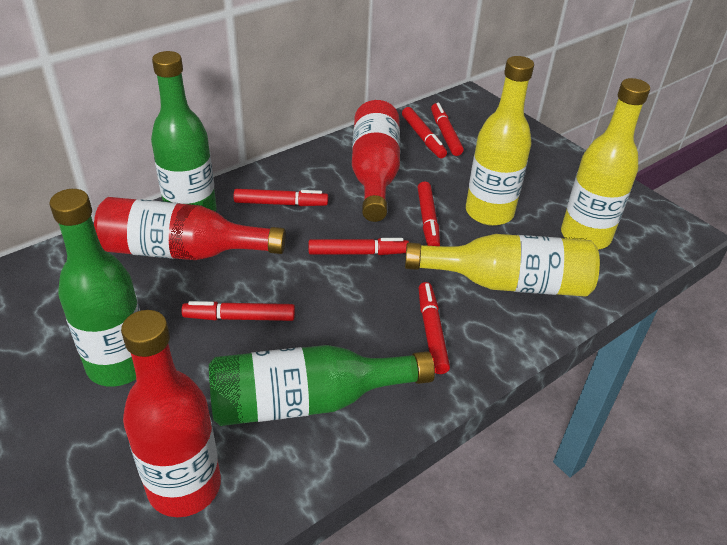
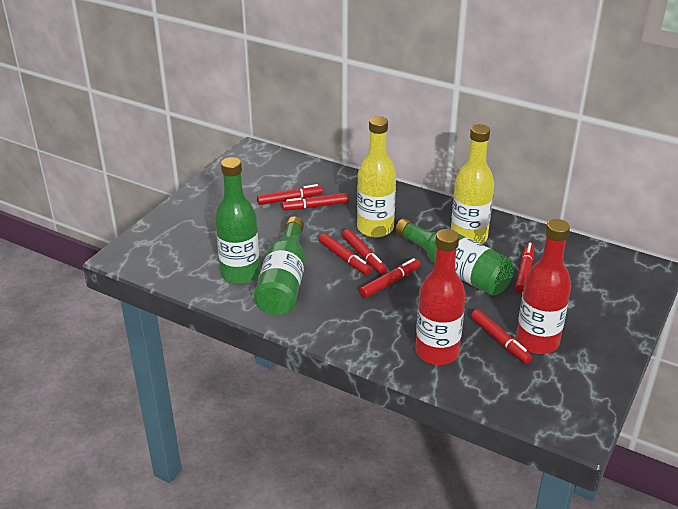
red bottle: 3 -> 2
yellow bottle: 3 -> 2

